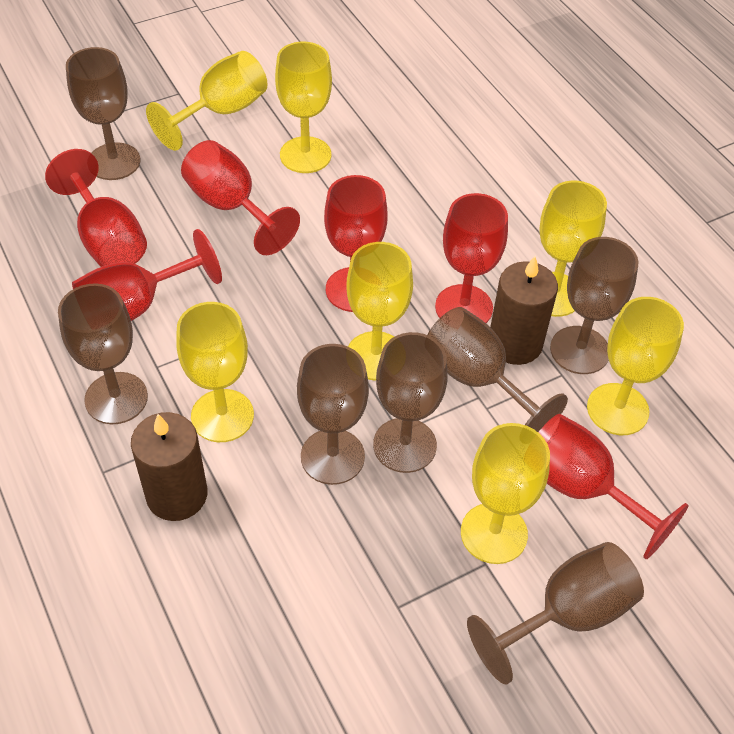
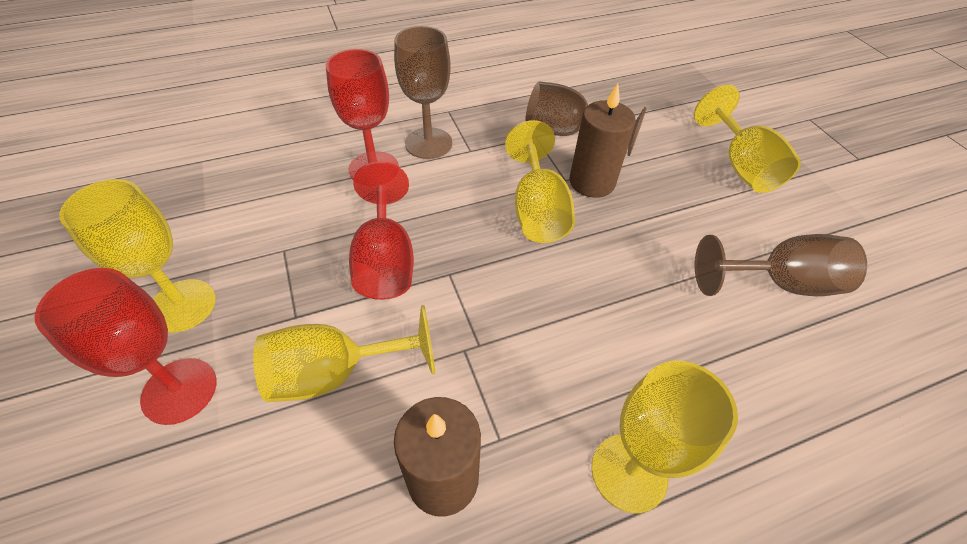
brown goblet: 7 -> 3
red goblet: 6 -> 3
yellow goblet: 7 -> 5

